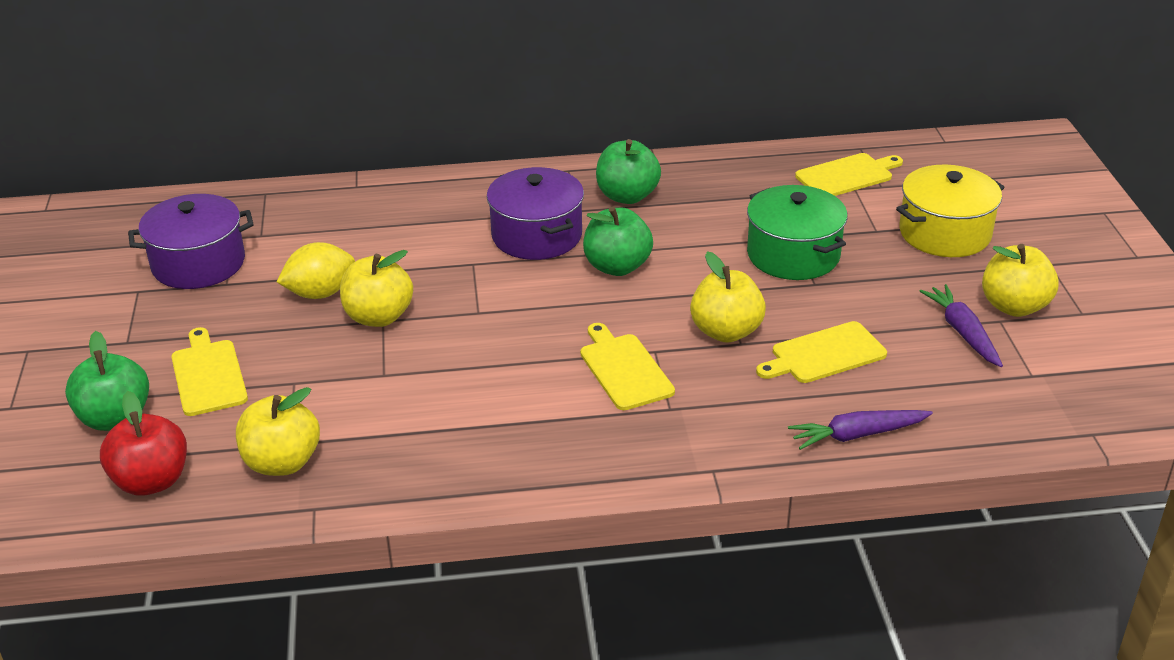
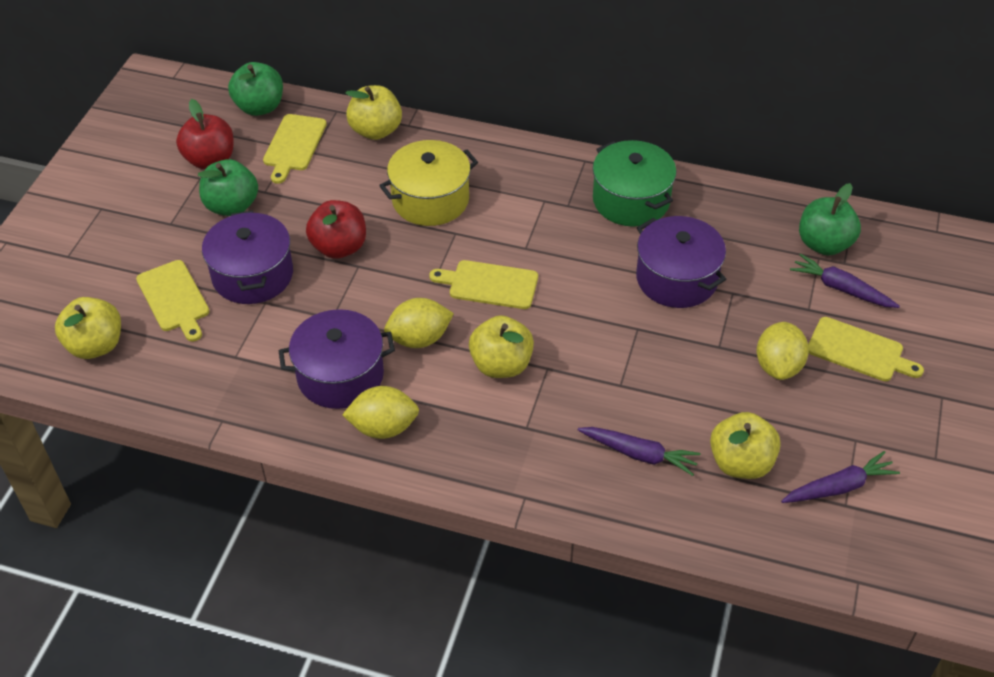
purple carrot: 2 -> 3
purple pot: 2 -> 3
red apple: 1 -> 2
yellow lemon: 1 -> 3

